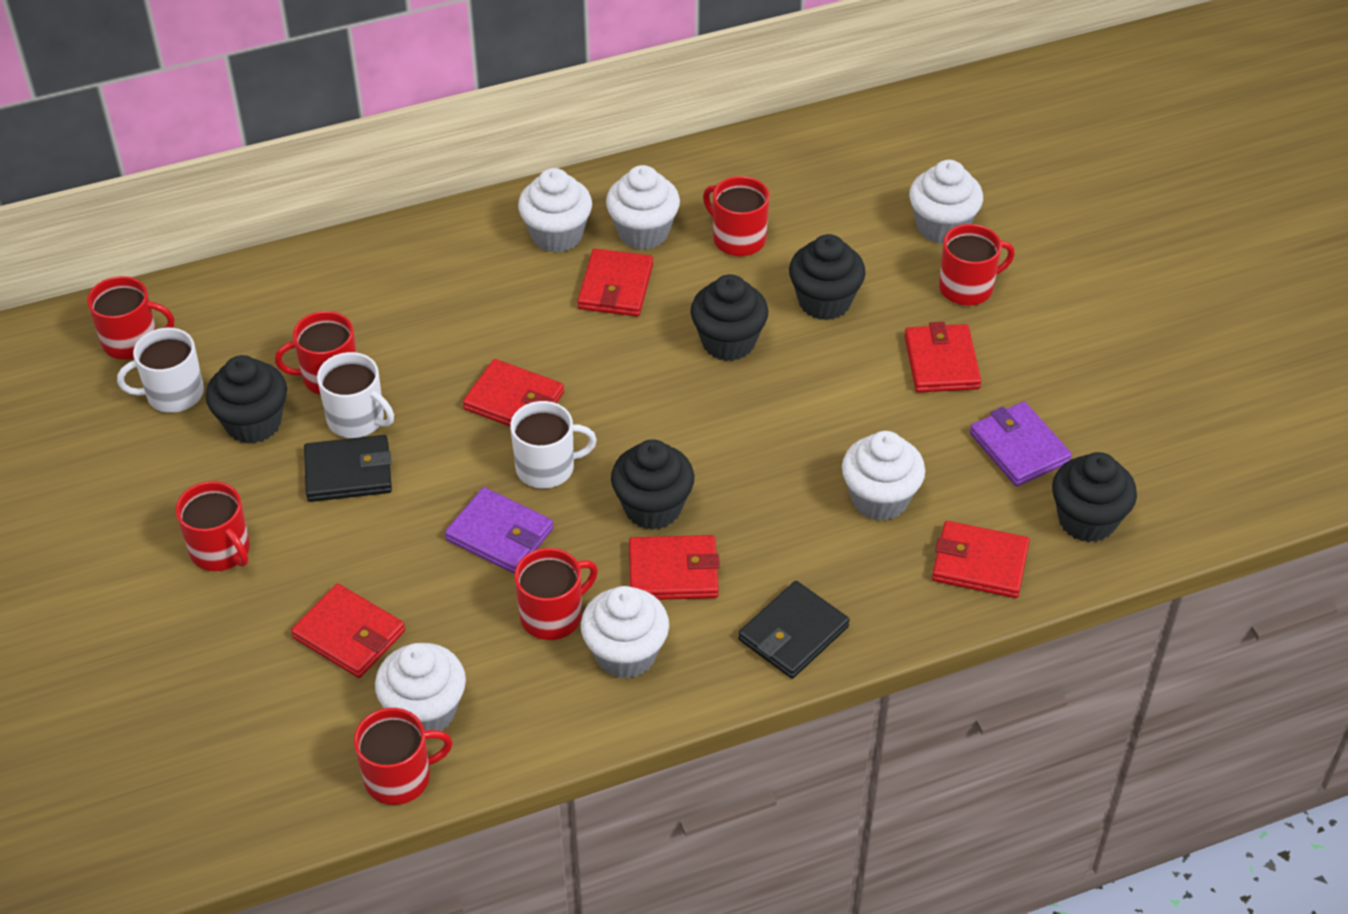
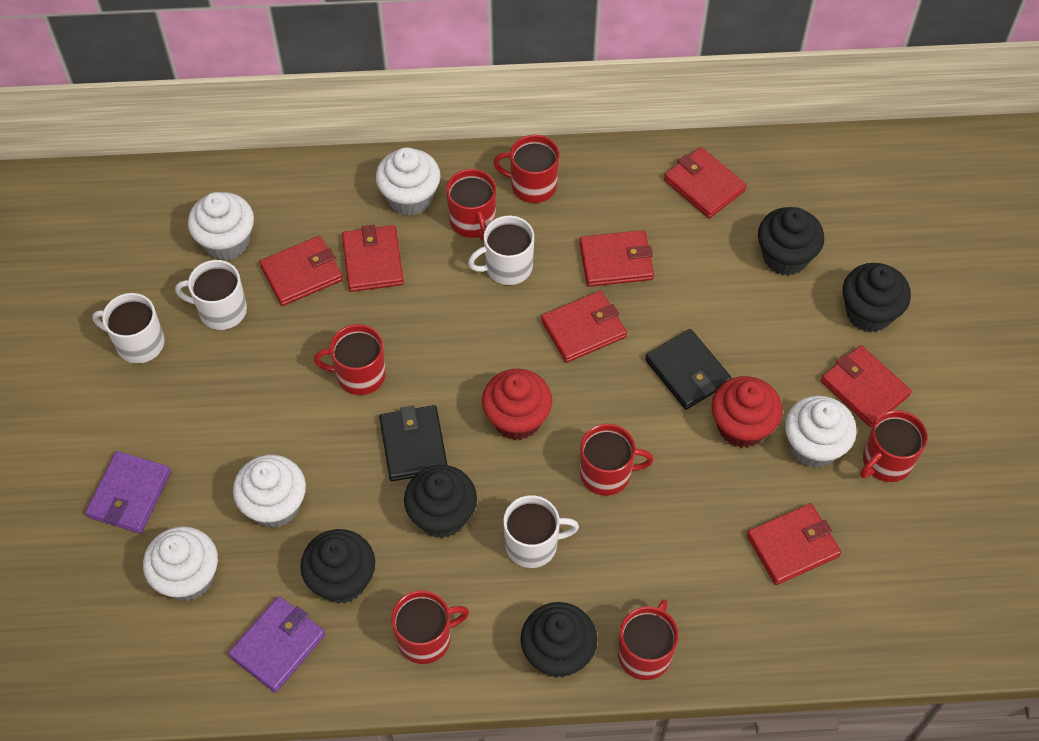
red cupcake: 0 -> 2
red wallet: 6 -> 7
white cupcake: 6 -> 5
white mug: 3 -> 4

